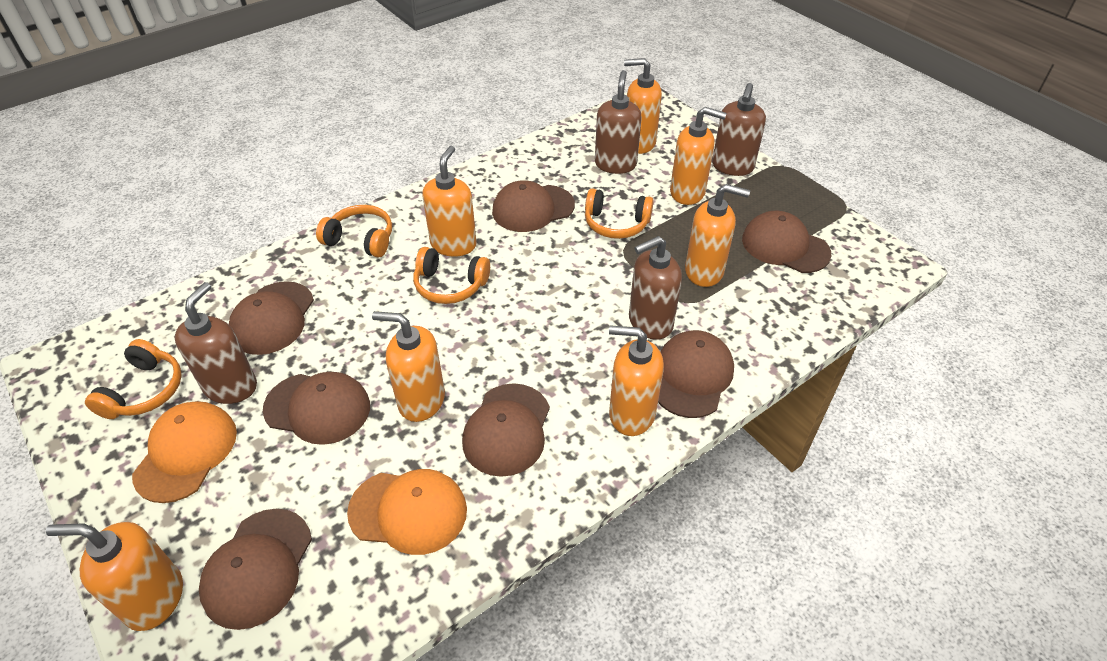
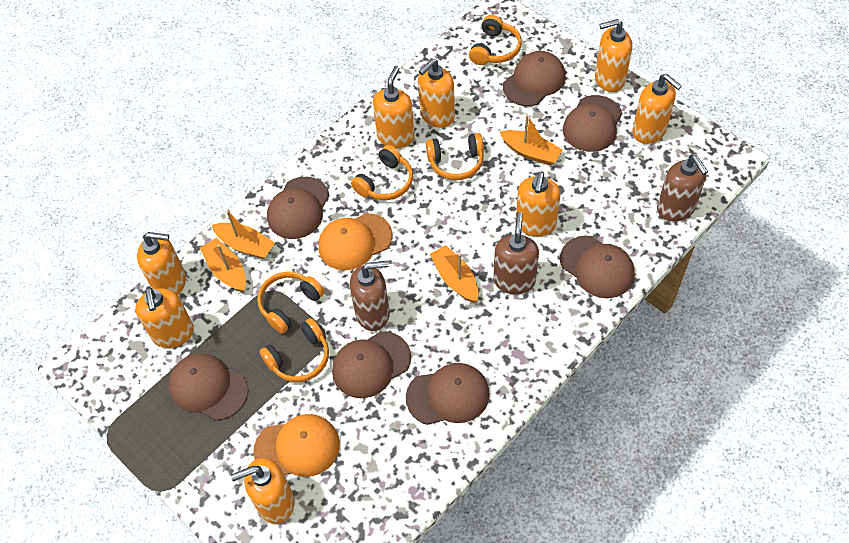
brown soap dispenser: 4 -> 3
orange boat: 0 -> 4
orange headphones: 4 -> 5
orange soap dispenser: 7 -> 8

